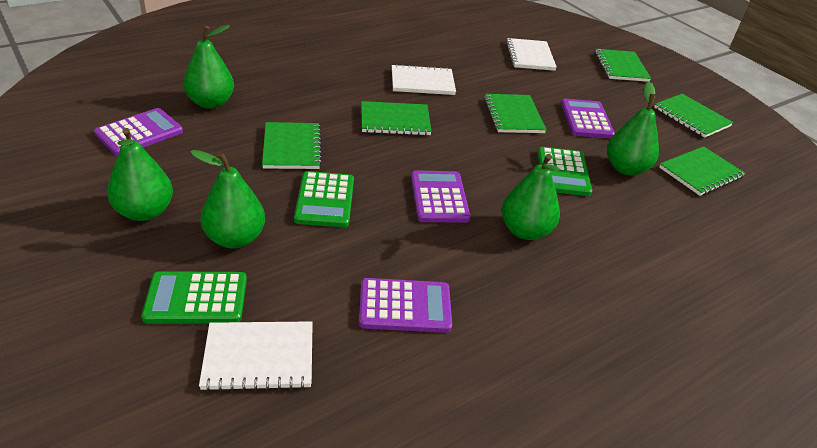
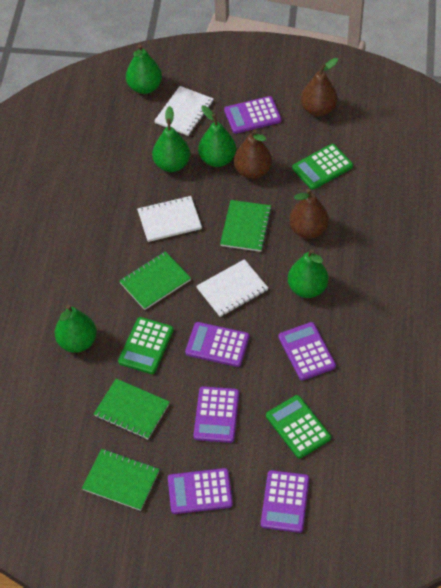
brown pear: 0 -> 3
green notebook: 6 -> 4
purple calculator: 4 -> 6

